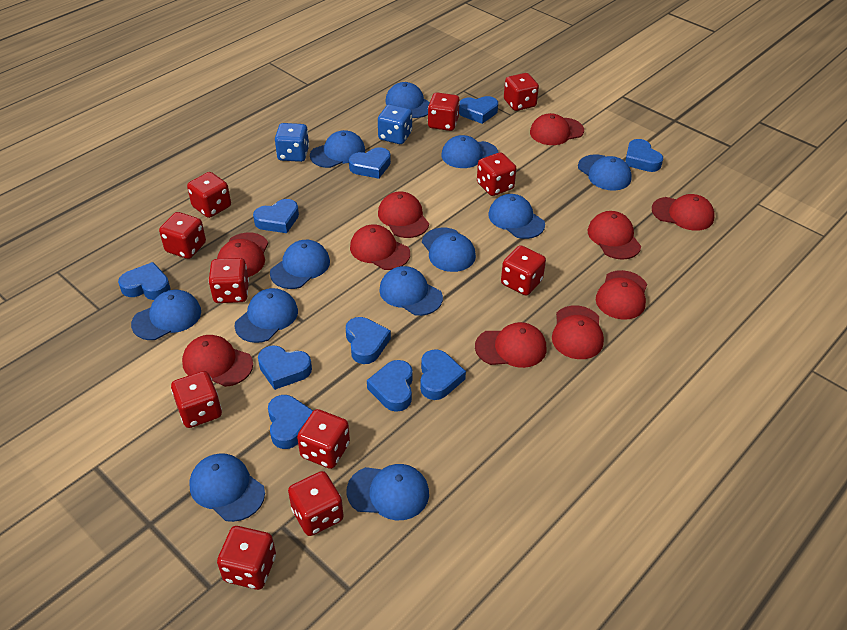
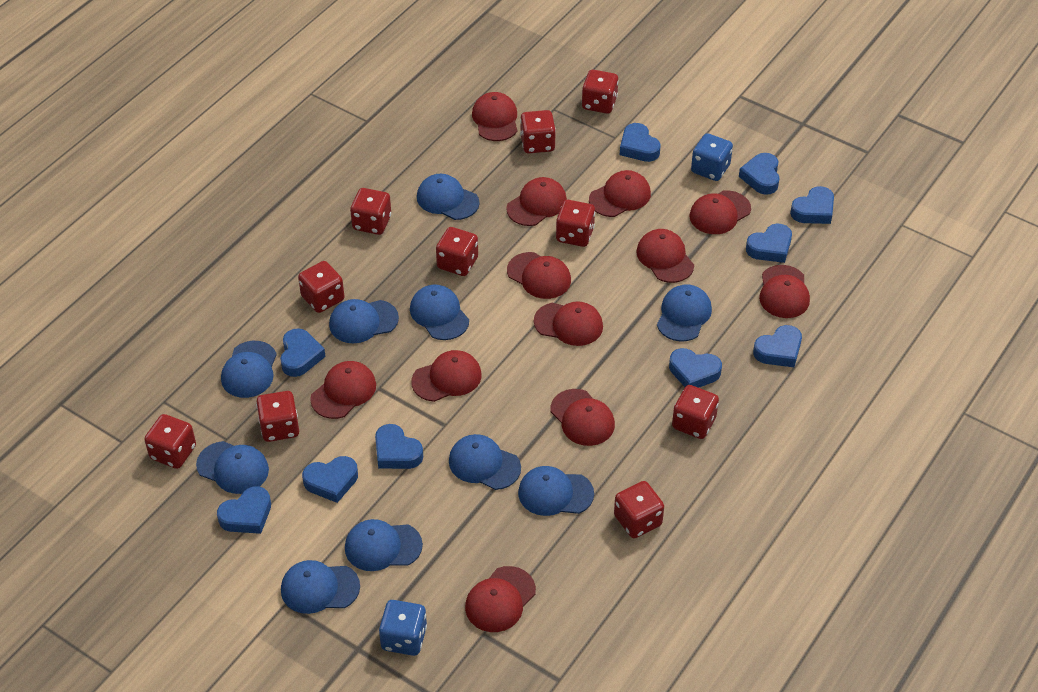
blue cap: 12 -> 10
red cap: 10 -> 12
red dice: 11 -> 10

